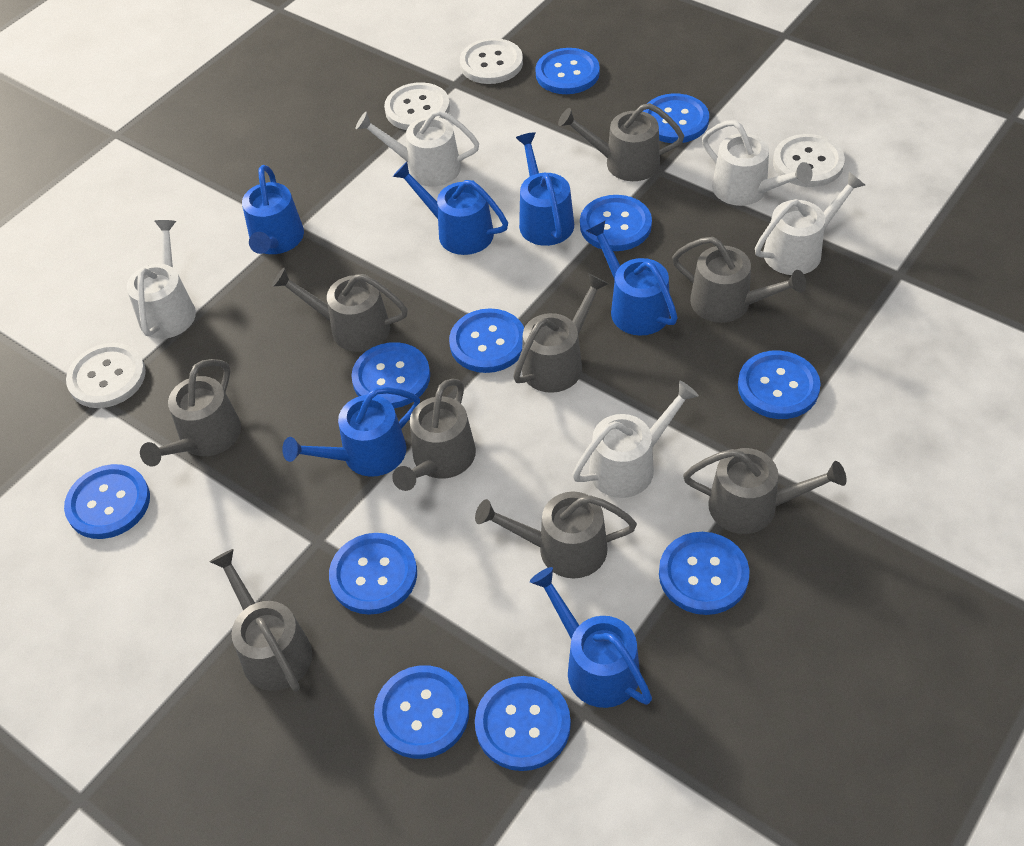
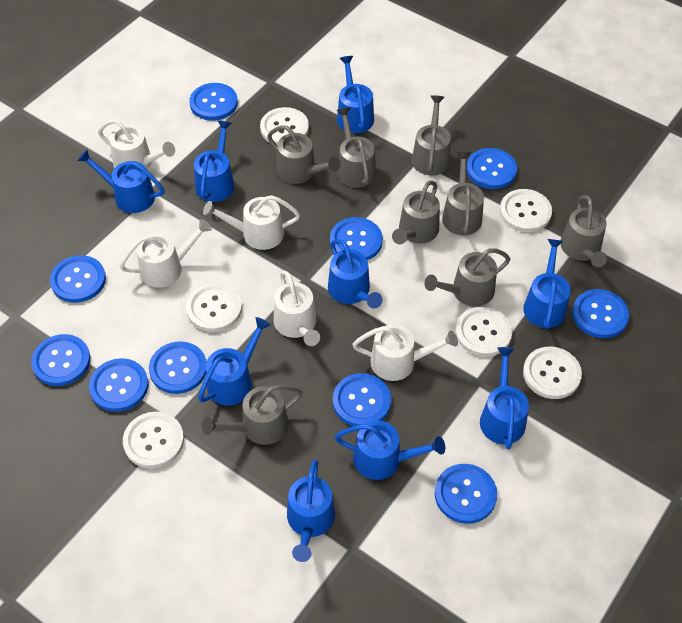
blue button: 11 -> 10
blue watering can: 6 -> 9
grey watering can: 9 -> 8
white button: 4 -> 6

